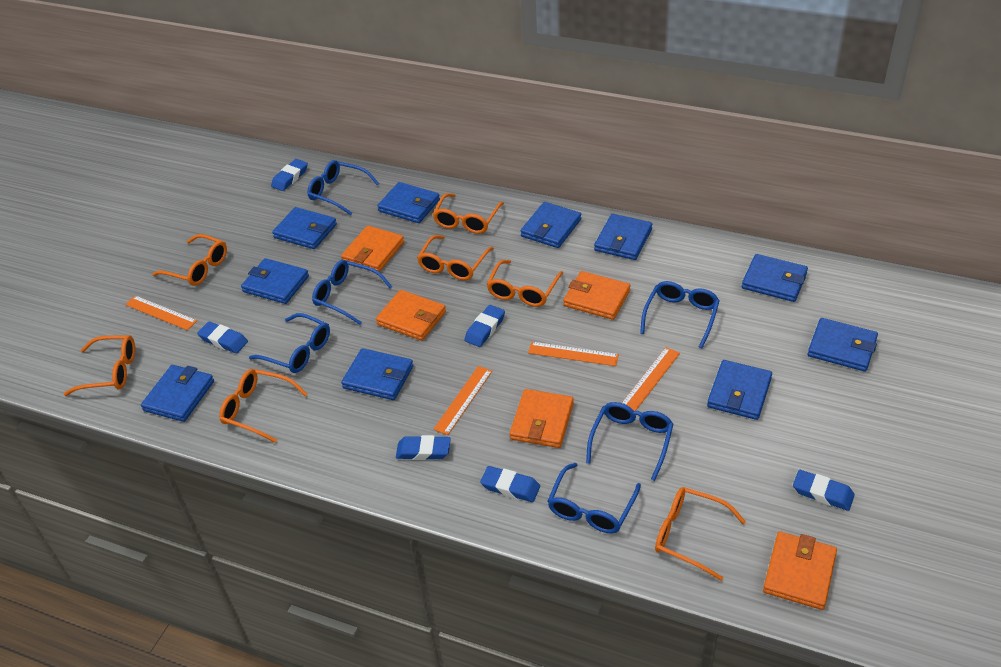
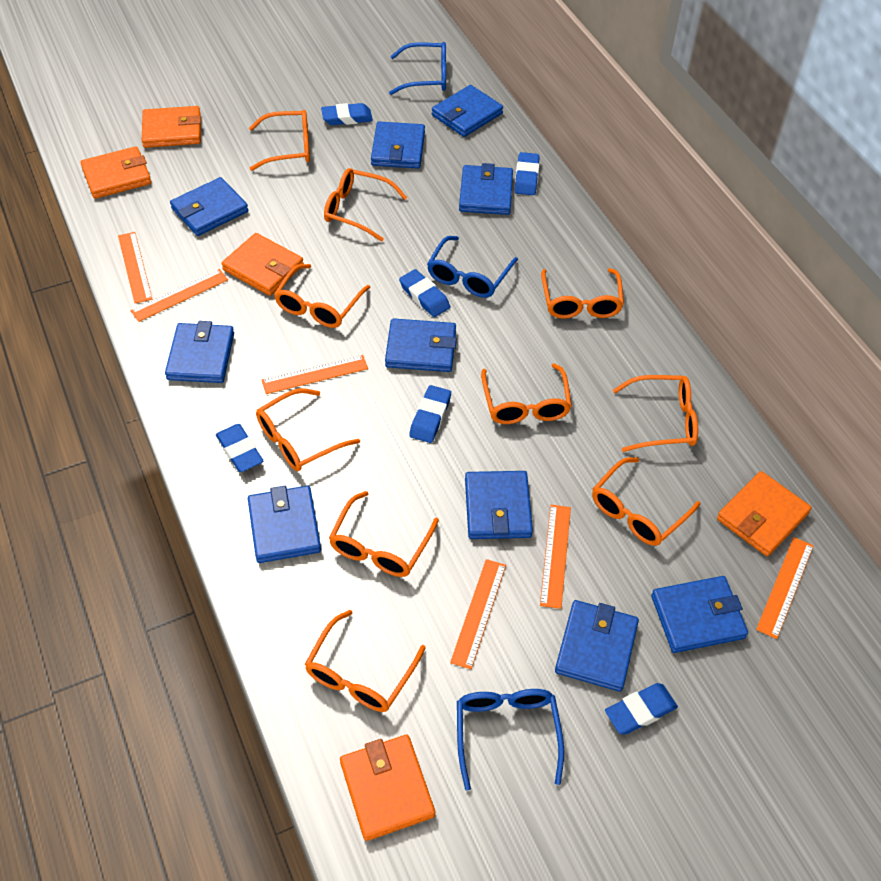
blue glasses: 6 -> 3
orange glasses: 7 -> 10
orange ruler: 4 -> 6

